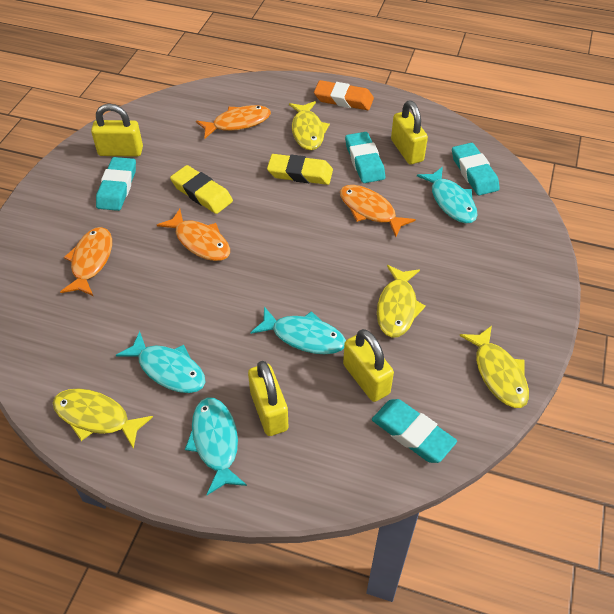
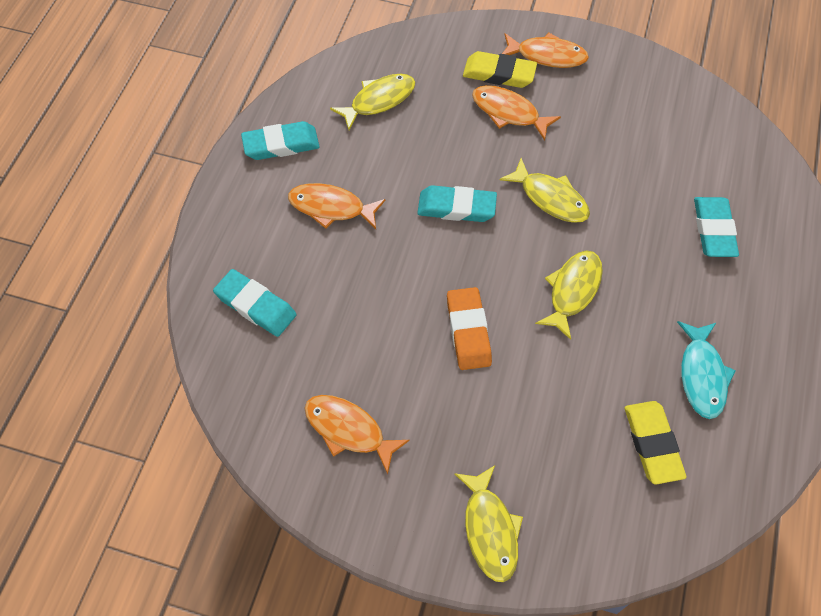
turquoise fish: 4 -> 1
yellow padlock: 4 -> 0

